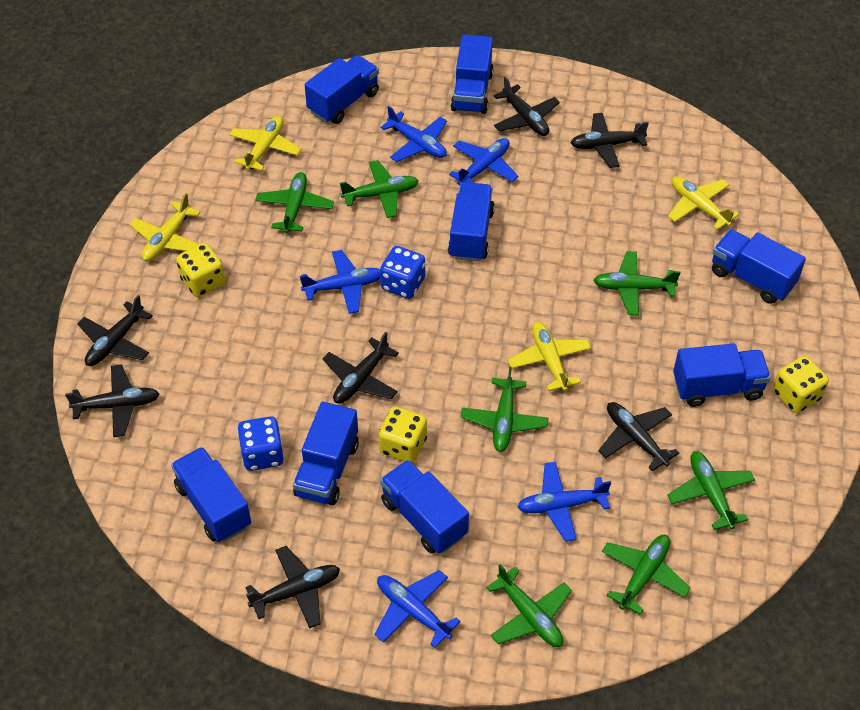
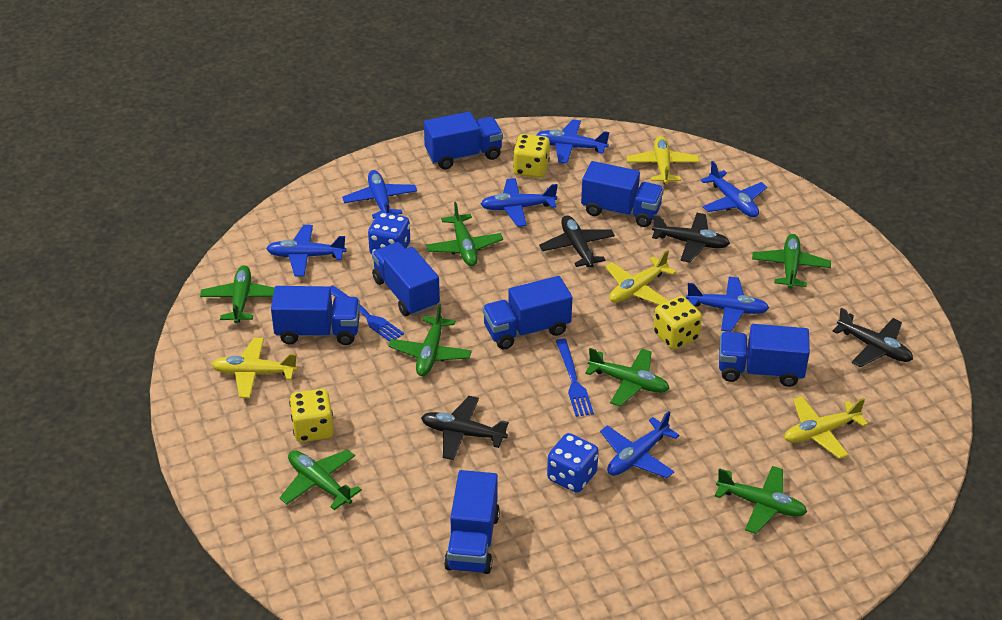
black plane: 7 -> 4
blue fork: 0 -> 2
blue plane: 5 -> 7
blue truck: 8 -> 7

